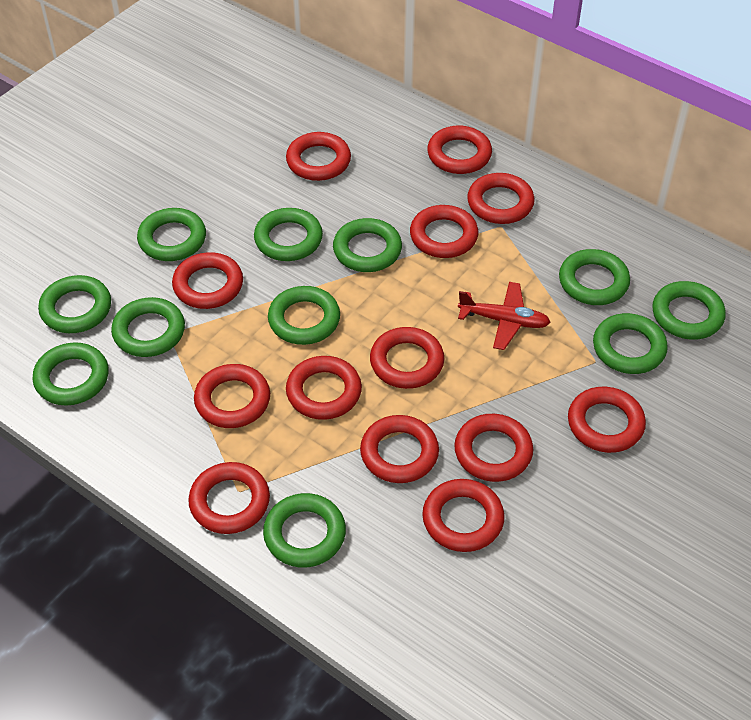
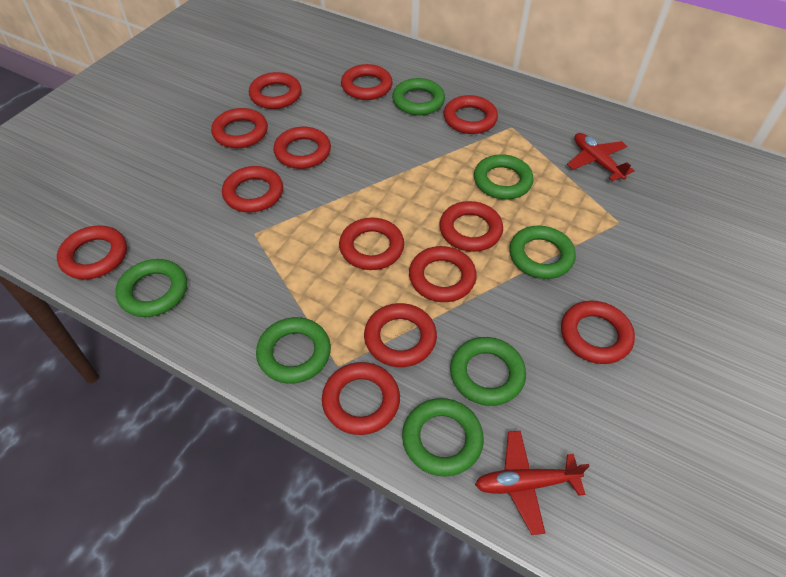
green ring: 11 -> 7
red plane: 1 -> 2

